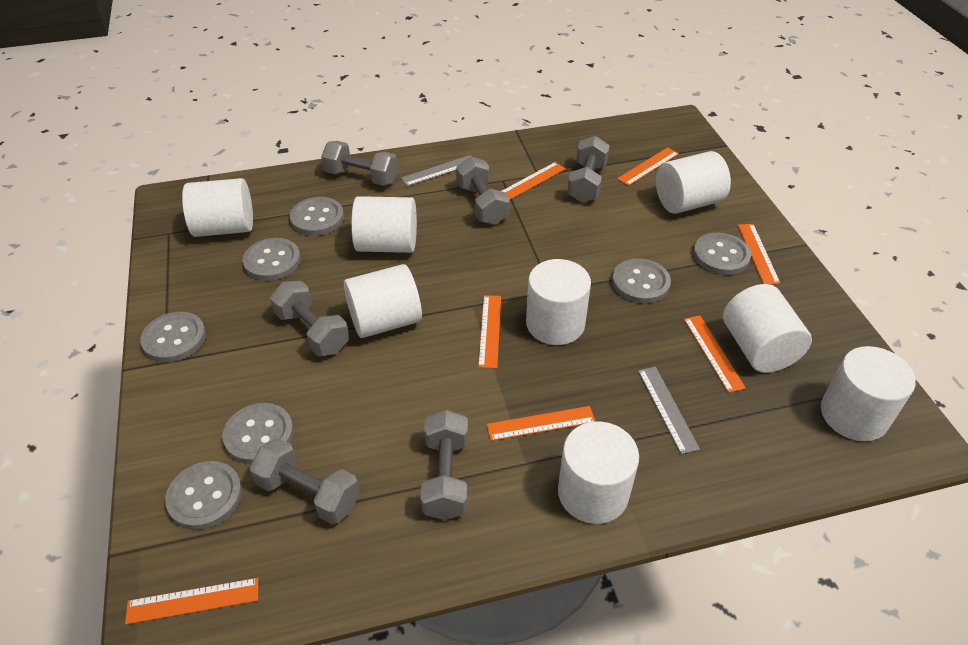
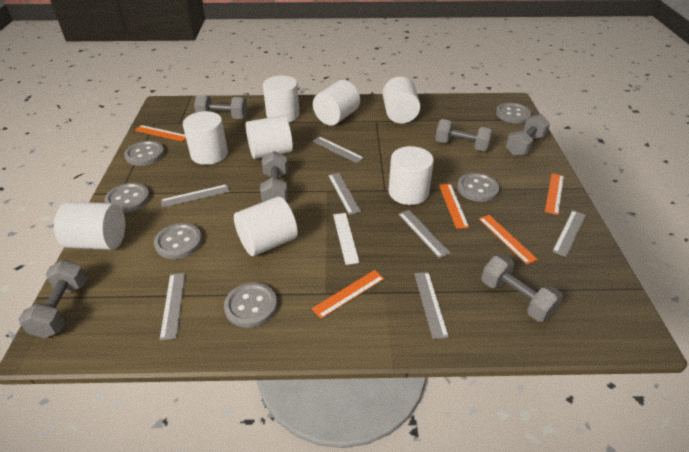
grey button: 7 -> 6
grey ruler: 2 -> 7
orange ruler: 7 -> 5
white ruler: 0 -> 1

